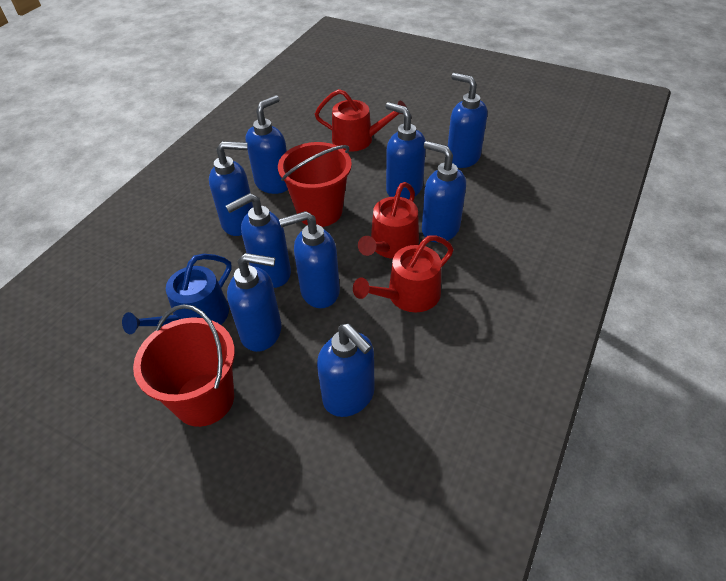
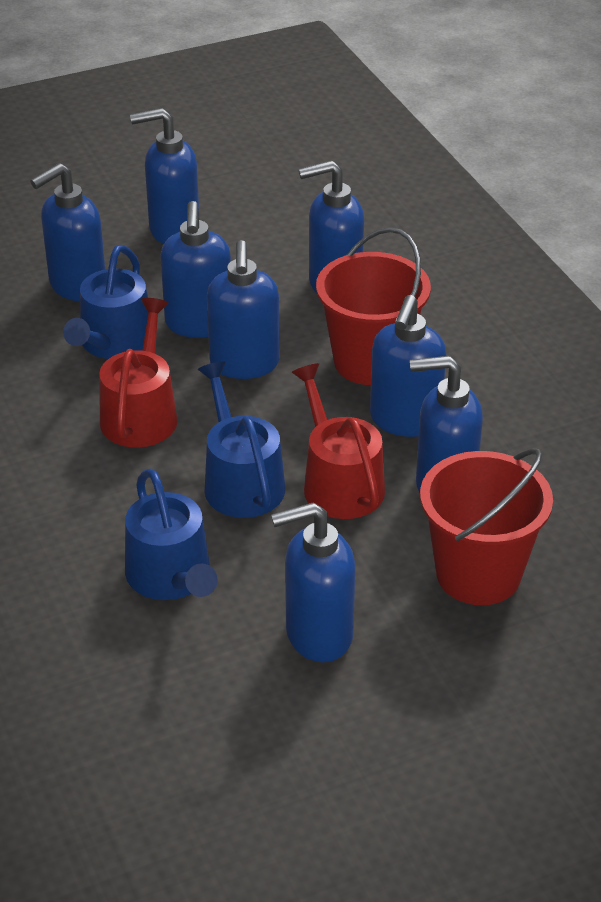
blue soap dispenser: 9 -> 8
blue watering can: 1 -> 3
red watering can: 3 -> 2

